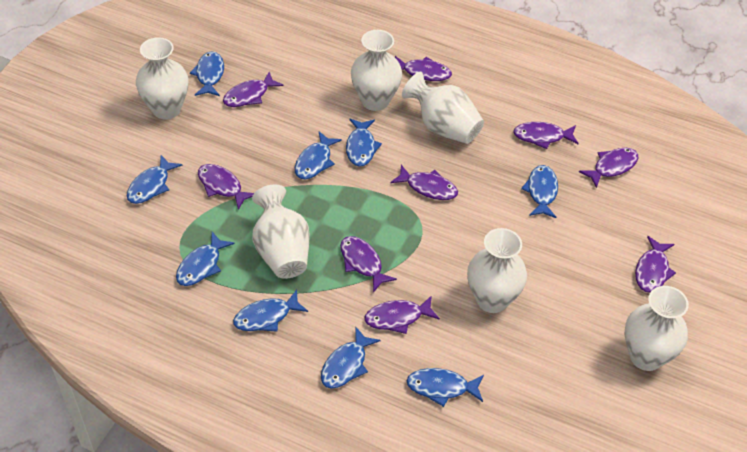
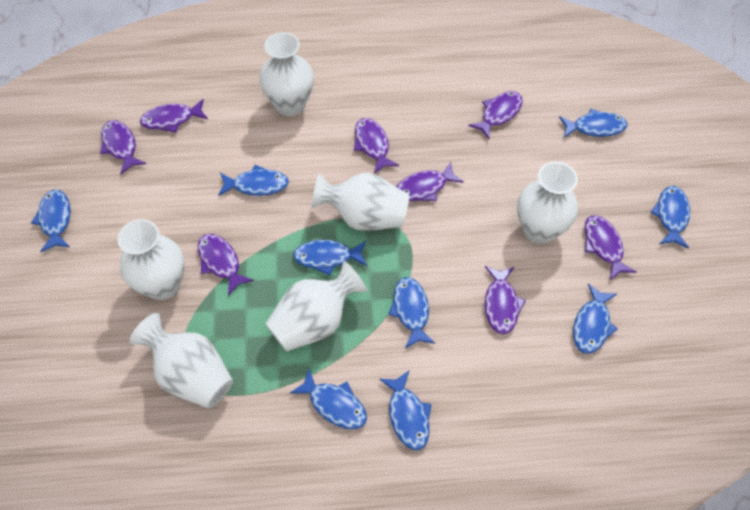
purple fish: 9 -> 8

